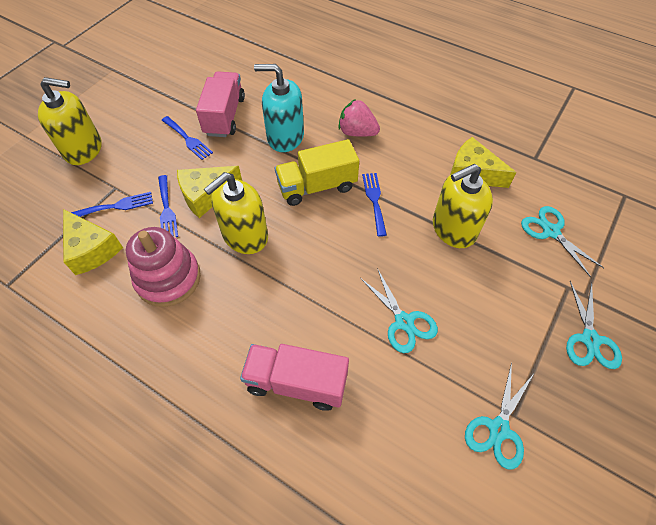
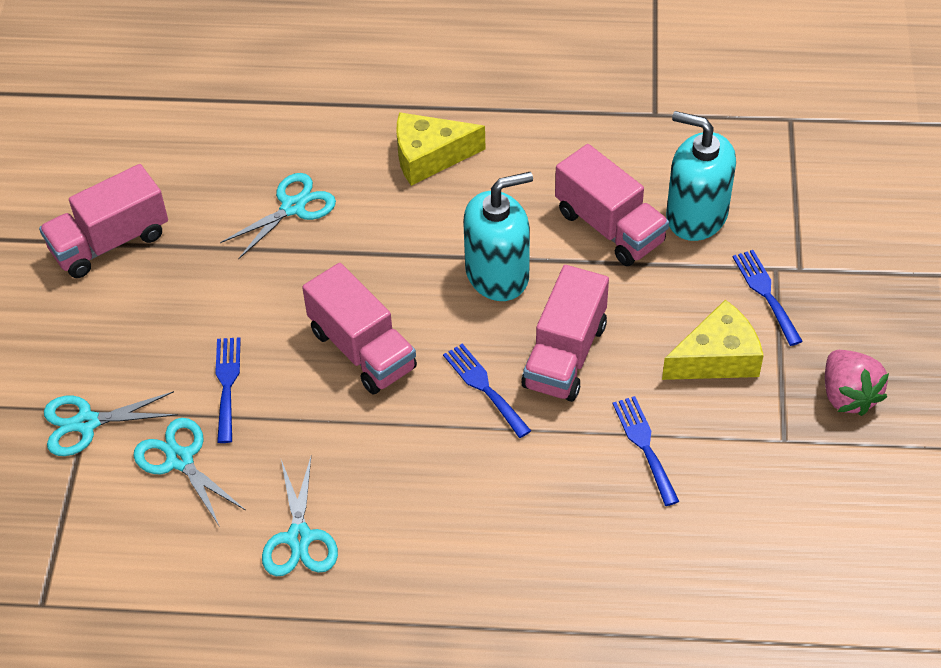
pink stacking toy: 1 -> 0
pink truck: 2 -> 4
turquoise soap dispenser: 1 -> 2
yellow cheese: 3 -> 2
yellow soap dispenser: 3 -> 0
yellow truck: 1 -> 0

